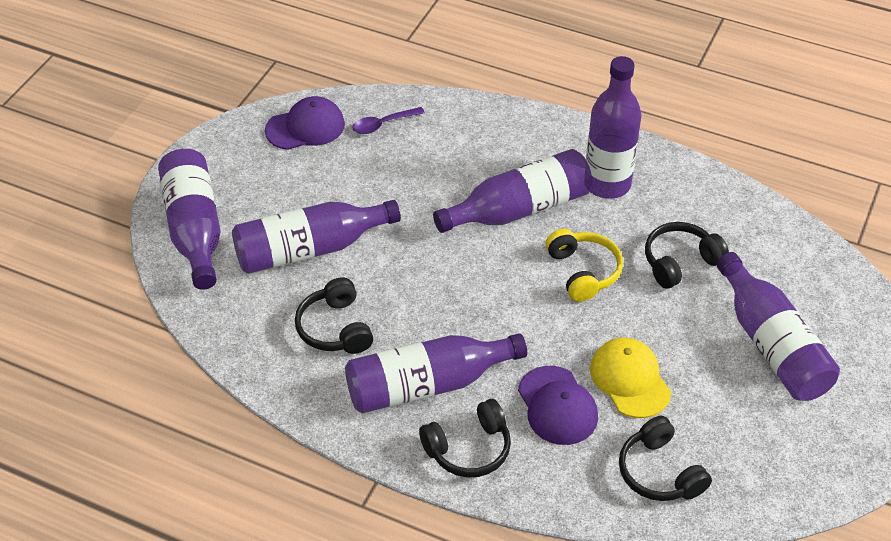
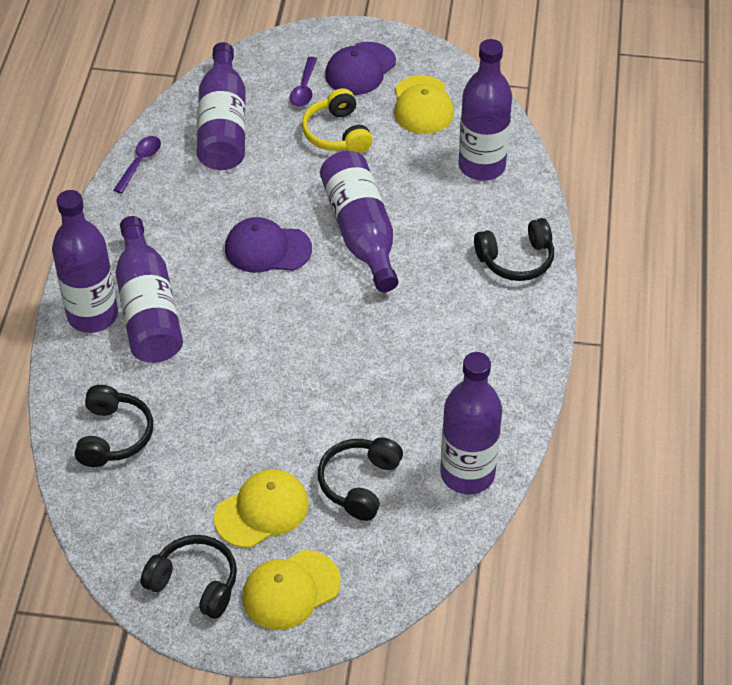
purple spoon: 1 -> 2
yellow cap: 1 -> 3

